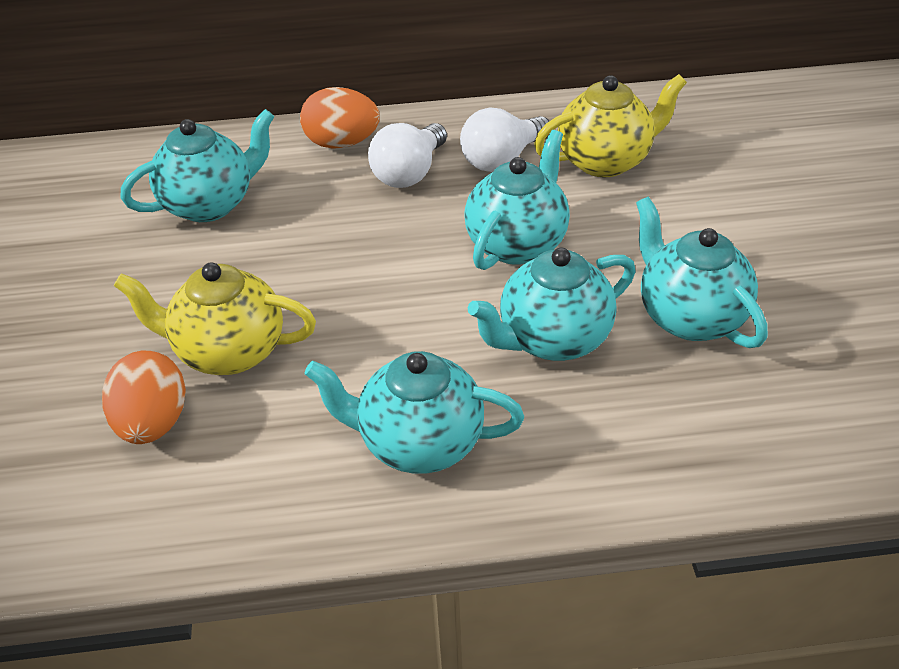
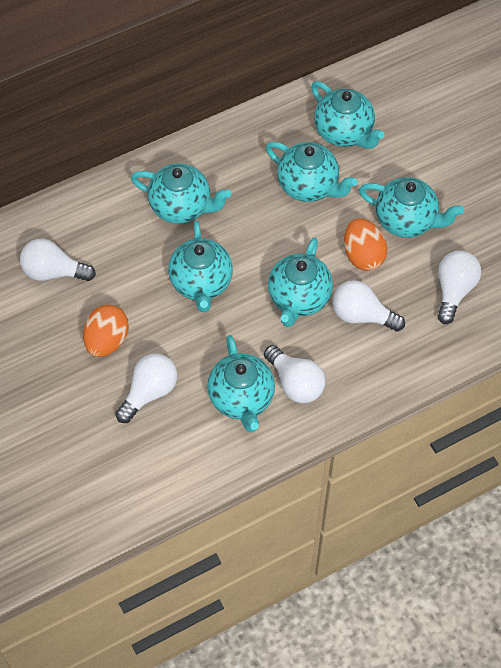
turquoise teapot: 5 -> 7
white light bulb: 2 -> 5
yellow teapot: 2 -> 0

